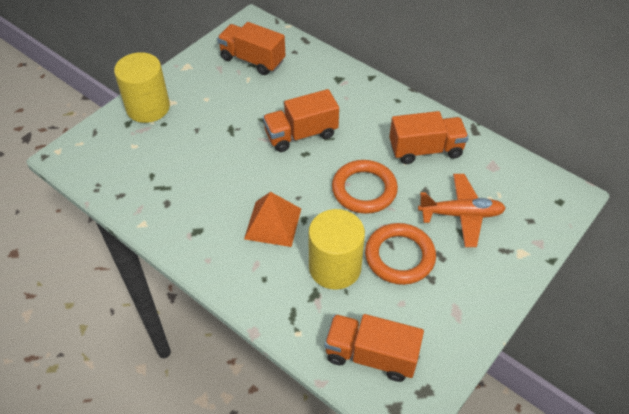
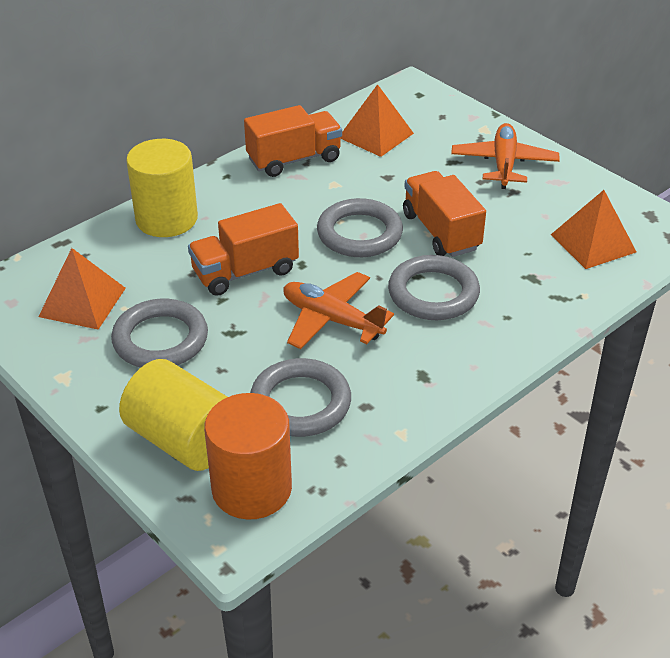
grey ring: 0 -> 4
orange cylinder: 0 -> 1
orange plane: 1 -> 2
orange pyramid: 1 -> 3
orange ring: 2 -> 0
orange truck: 4 -> 3

